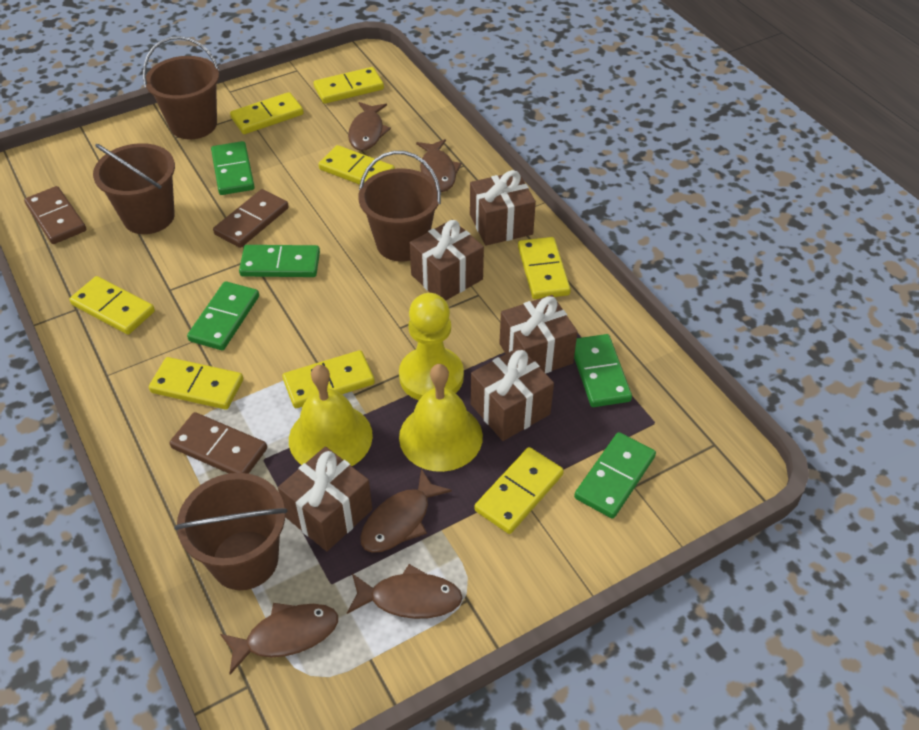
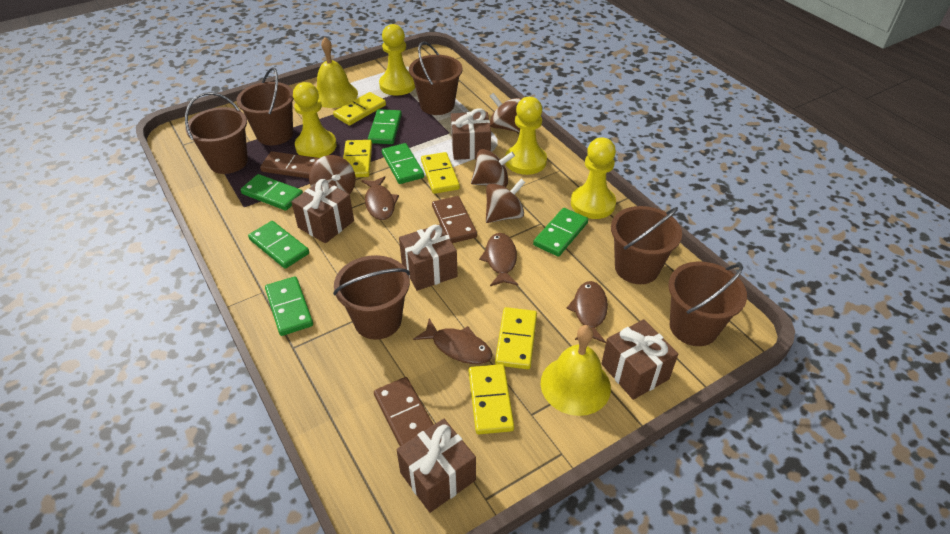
brown bucket: 4 -> 6
brown fish: 5 -> 4
brown spinning top: 0 -> 4
green domino: 5 -> 6
yellow domino: 8 -> 5
yellow pawn: 1 -> 4

